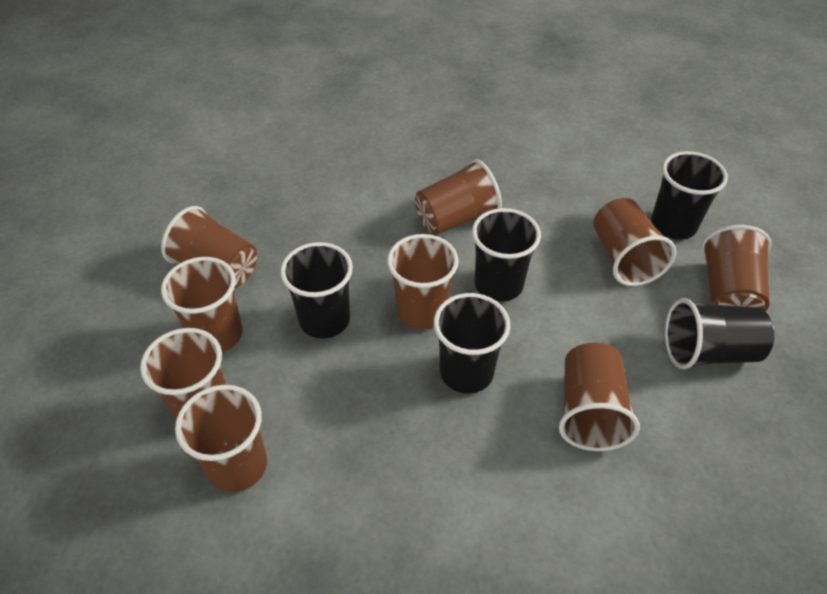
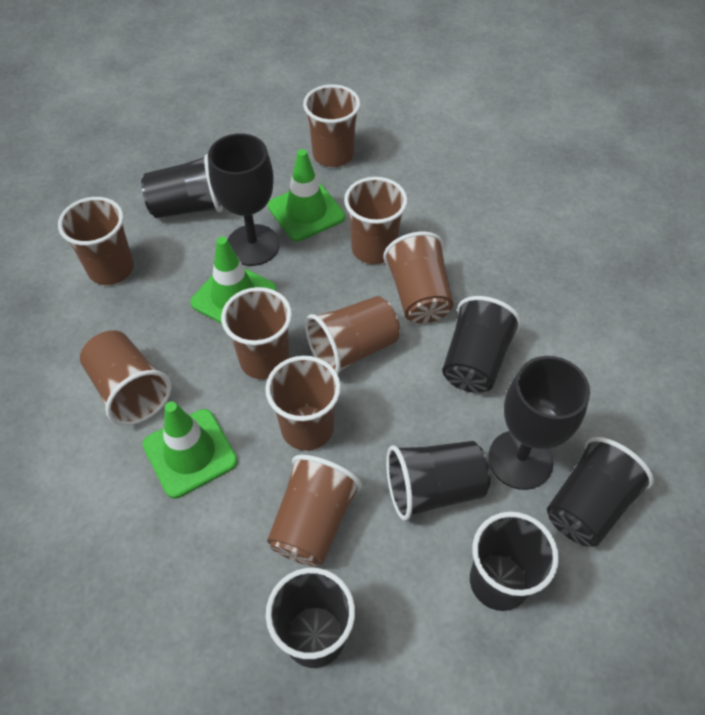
black cup: 5 -> 6
black goblet: 0 -> 2
green traffic cone: 0 -> 3

